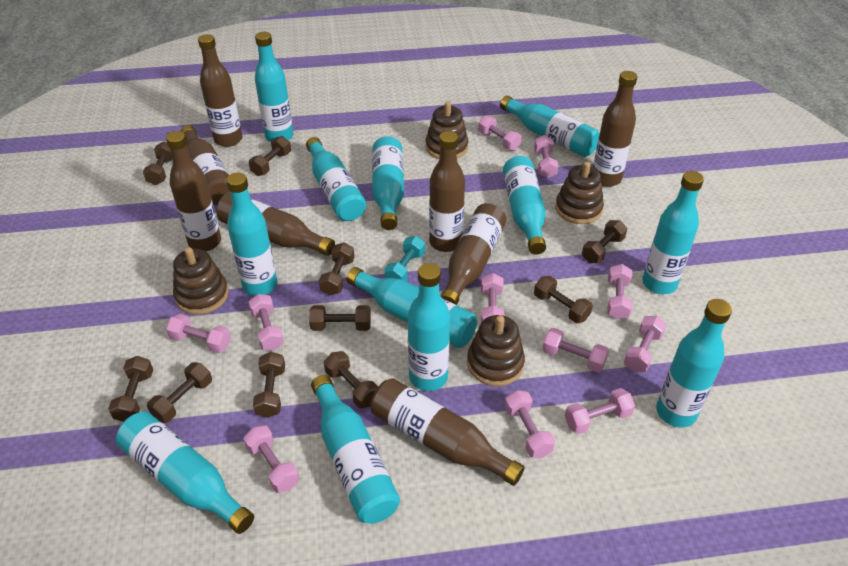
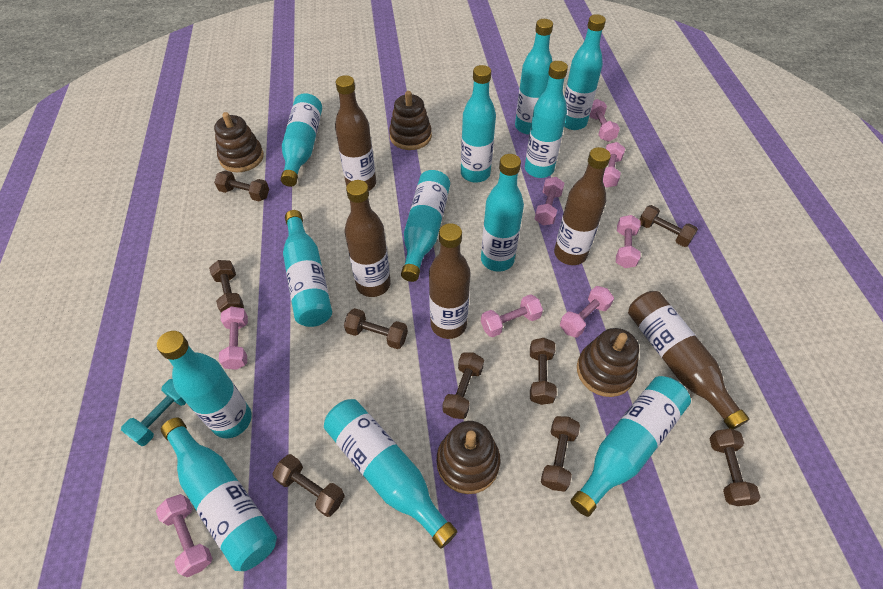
brown bottle: 8 -> 5
brown dumbbell: 10 -> 9
pink dumbbell: 11 -> 8

